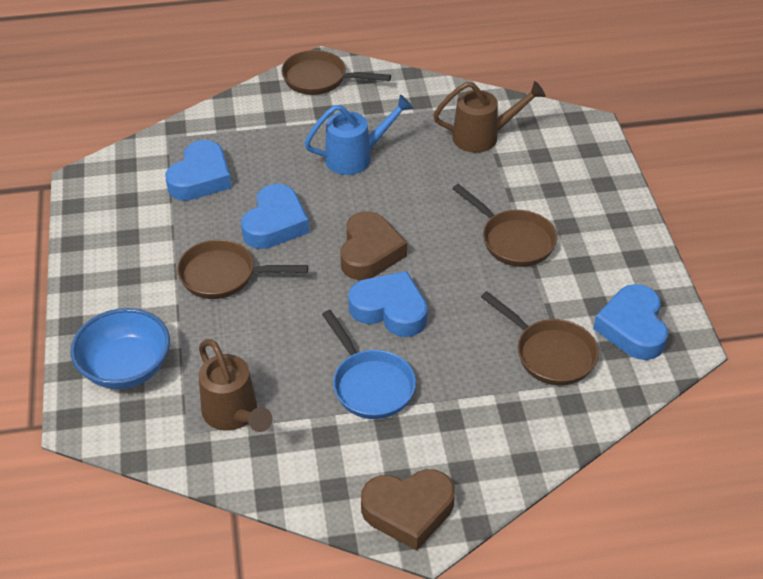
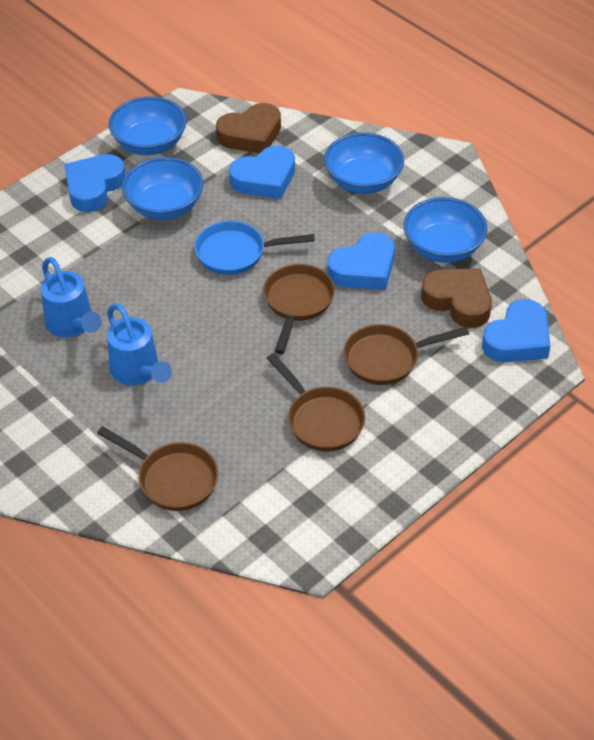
blue bowl: 1 -> 4
blue watering can: 1 -> 2
brown watering can: 2 -> 0

